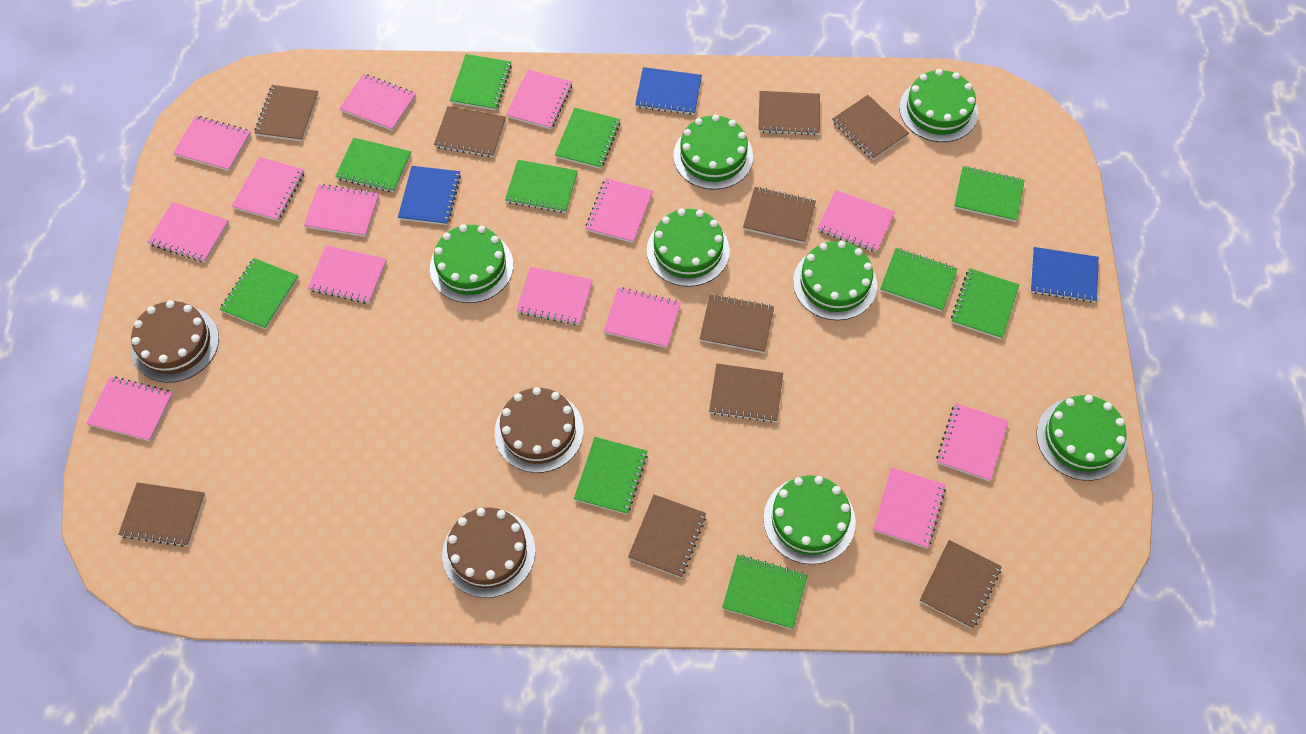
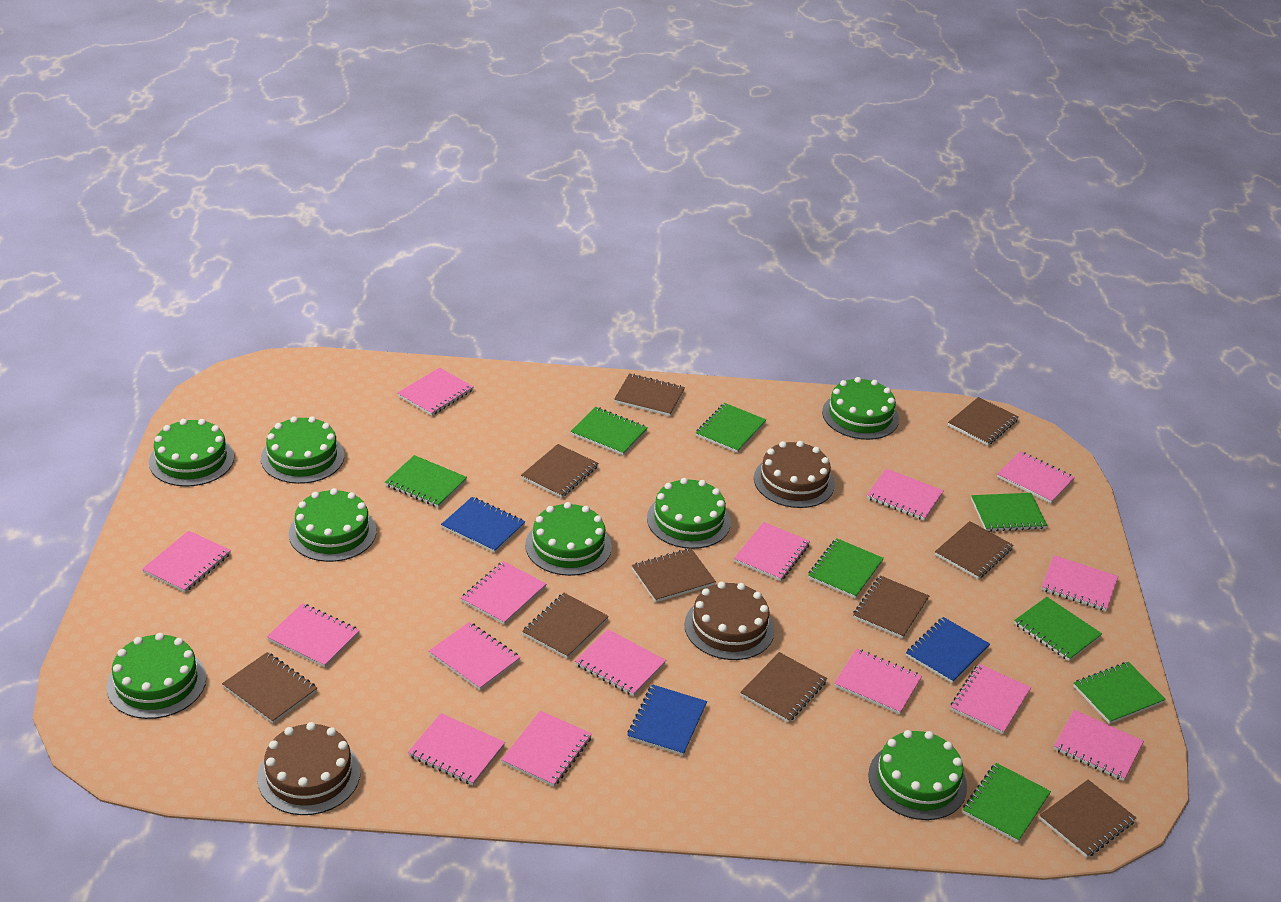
green cake: 7 -> 8
green notebook: 10 -> 8
pink notebook: 14 -> 15

